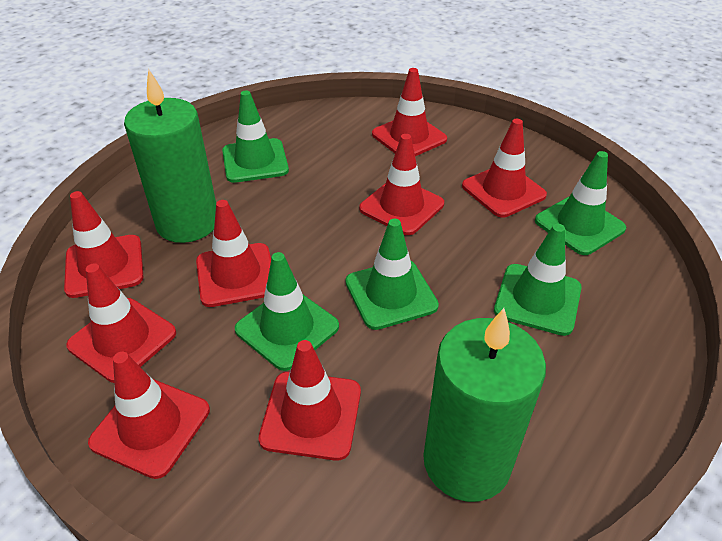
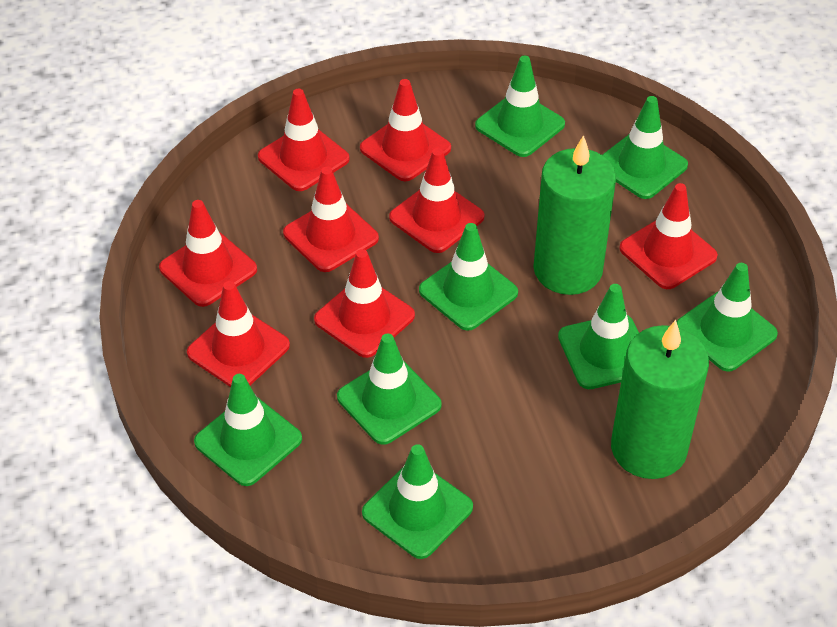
green traffic cone: 5 -> 8

